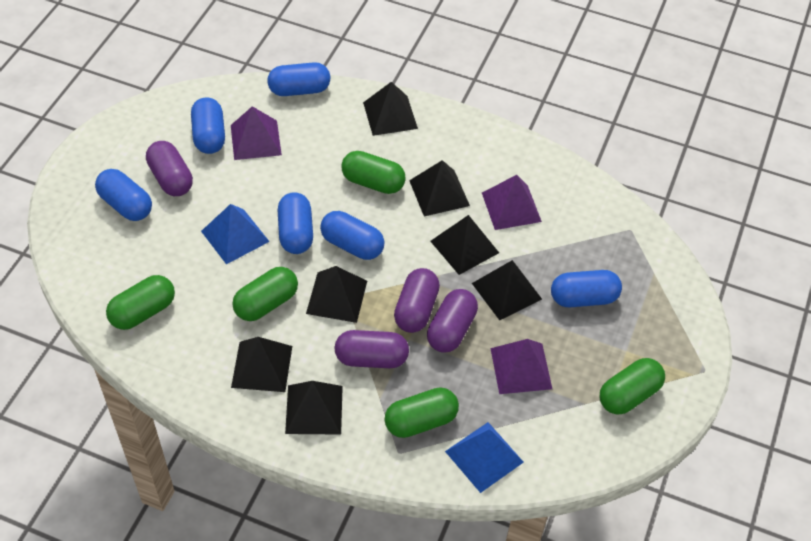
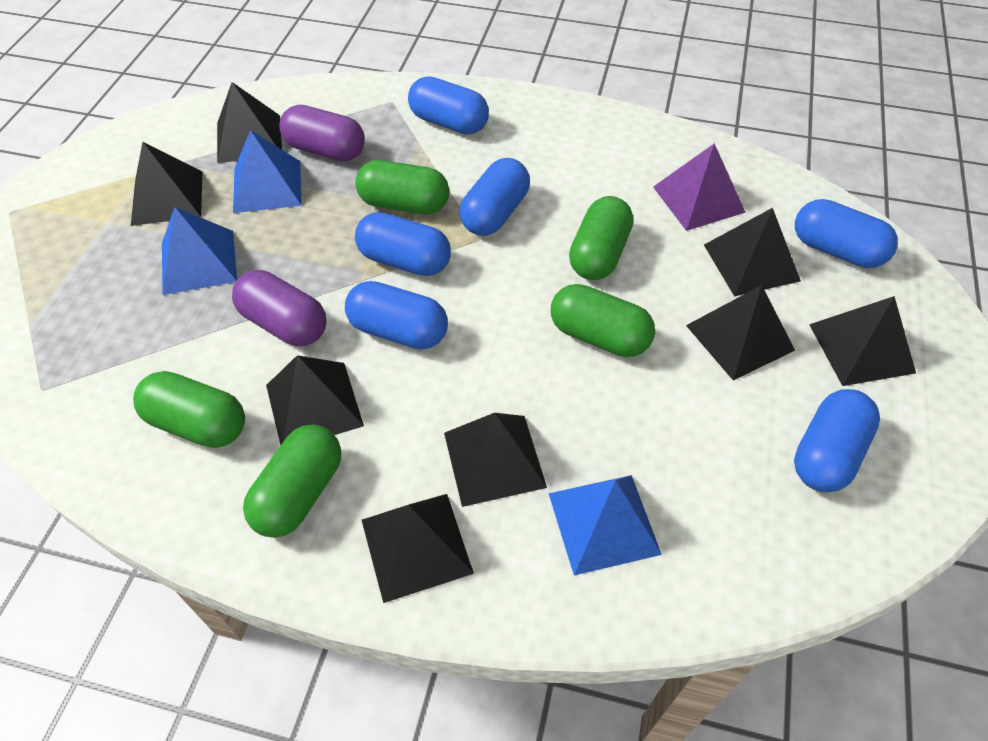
black pyramid: 7 -> 8
blue pyramid: 2 -> 3
purple capsule: 4 -> 2
purple pyramid: 3 -> 1

